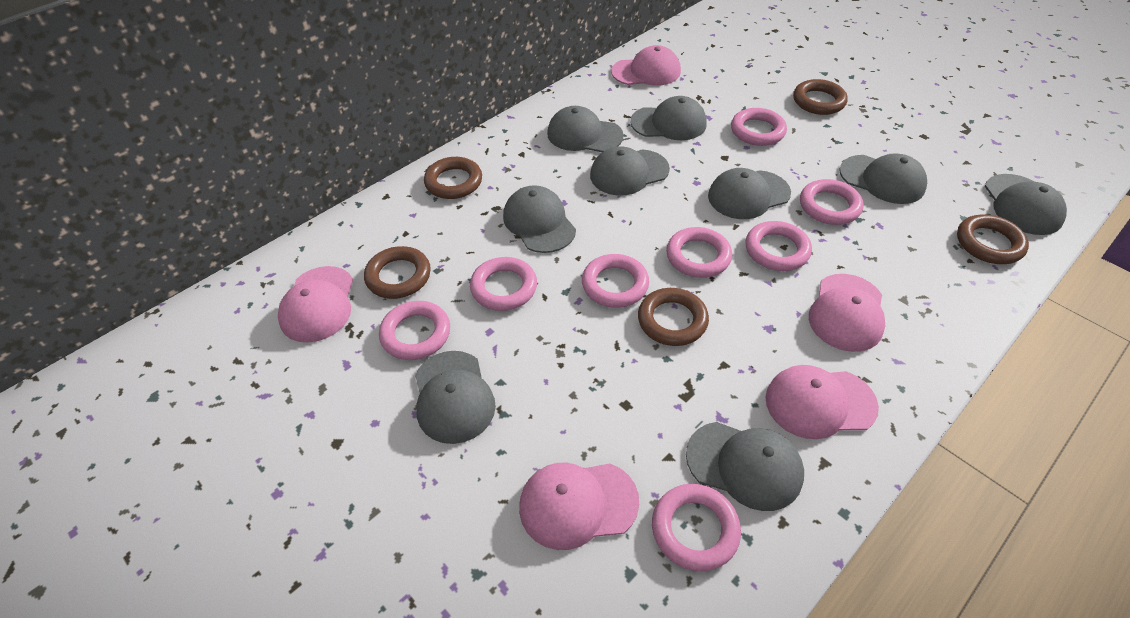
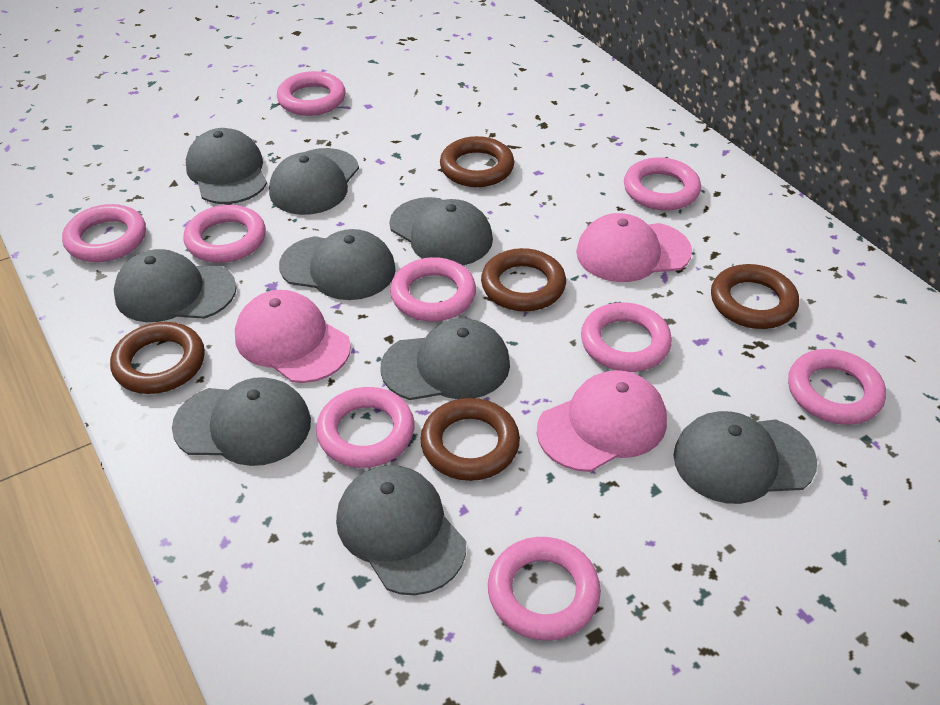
pink cap: 5 -> 3
pink ring: 8 -> 9

